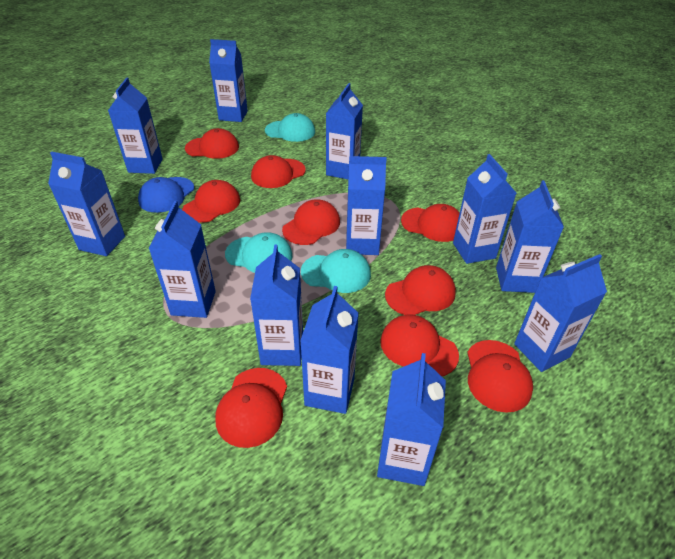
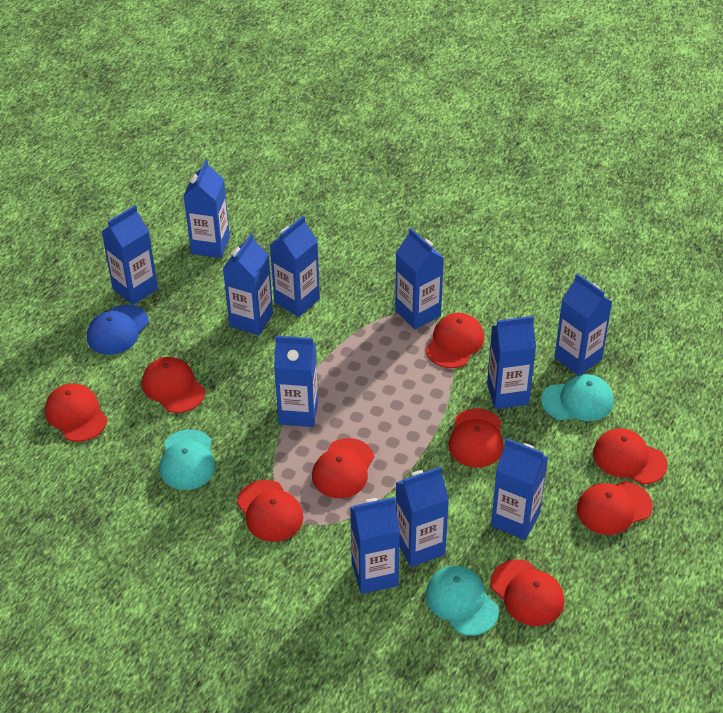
blue carton: 12 -> 11

